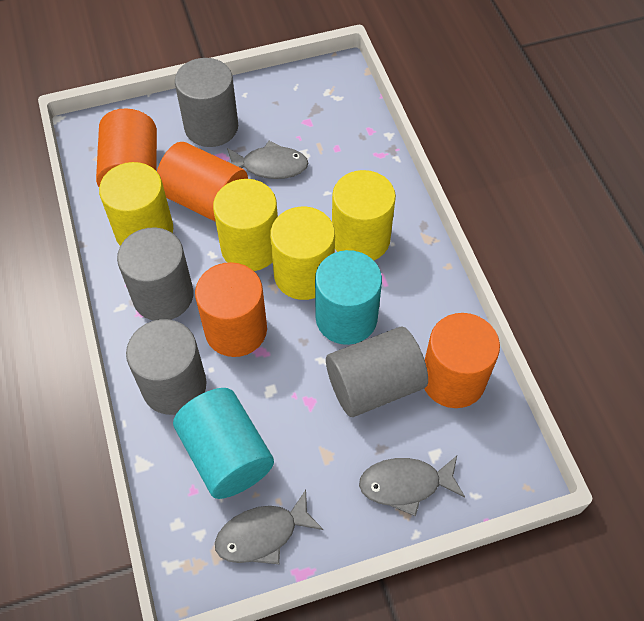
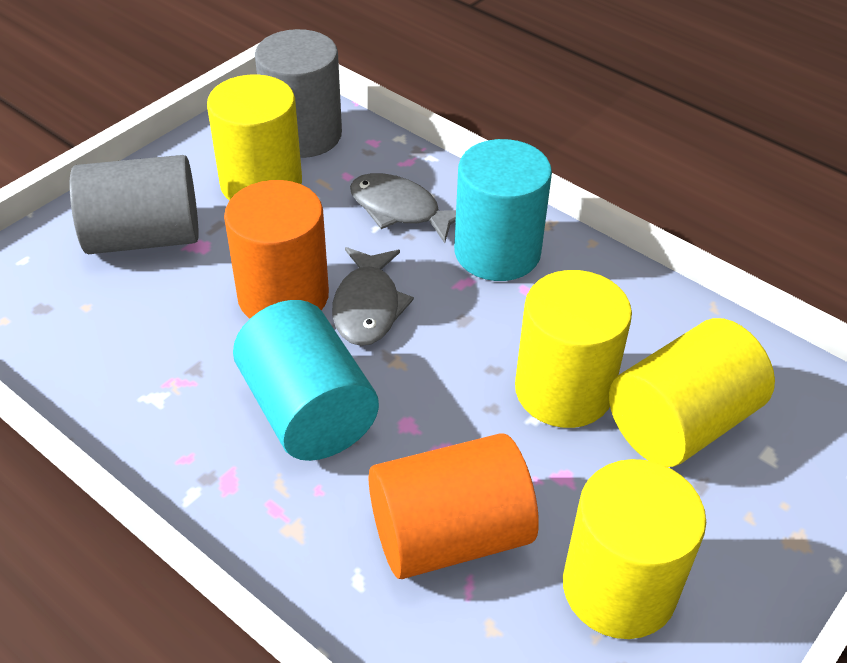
grey cylinder: 4 -> 2
grey fish: 3 -> 2
orange cylinder: 4 -> 2

